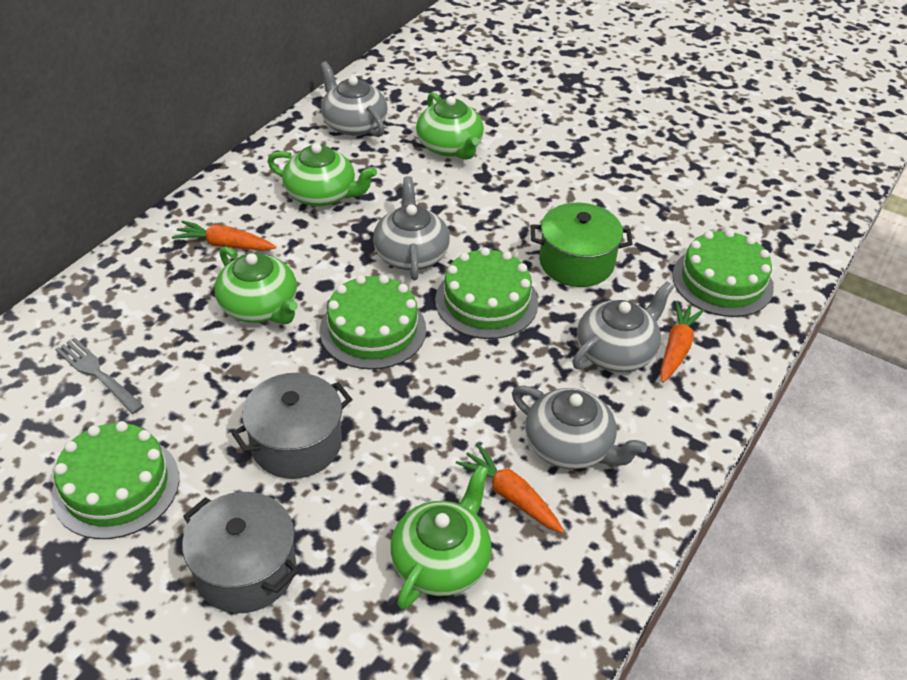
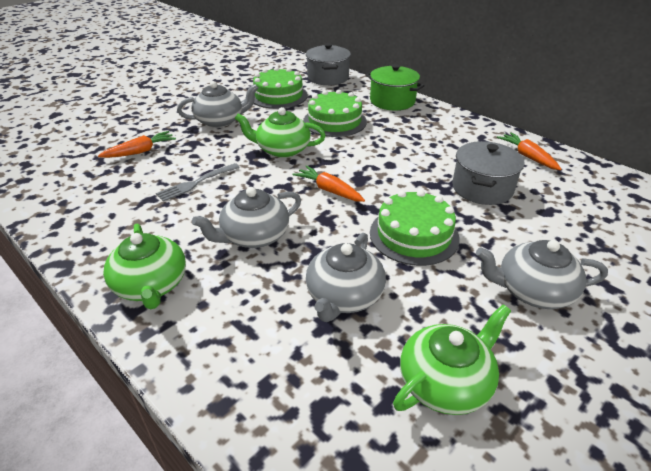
green cake: 4 -> 3
green teapot: 4 -> 3

